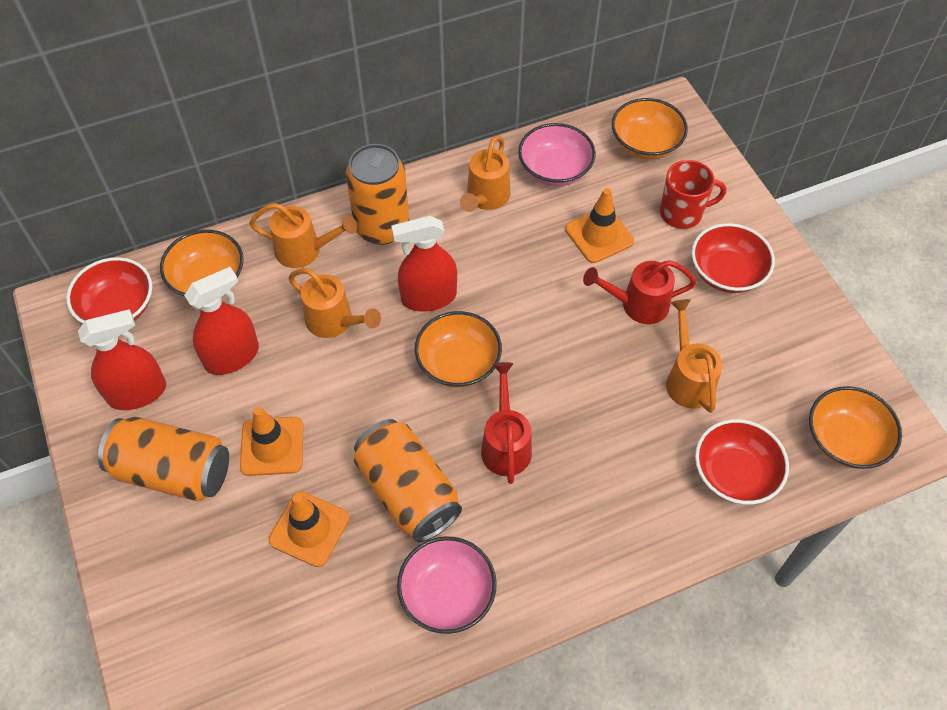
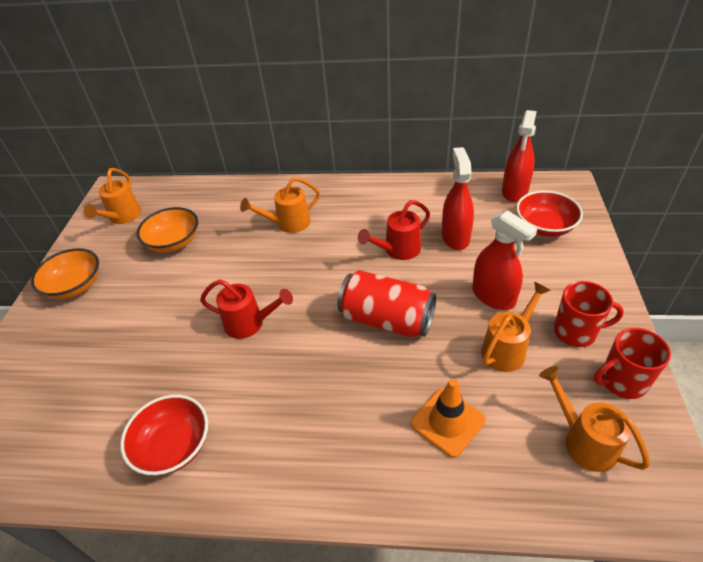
orange bowl: 4 -> 2
orange can: 3 -> 0
orange traffic cone: 3 -> 1
pink bowl: 2 -> 0
red bowl: 3 -> 2
red can: 0 -> 1
red mug: 1 -> 2

